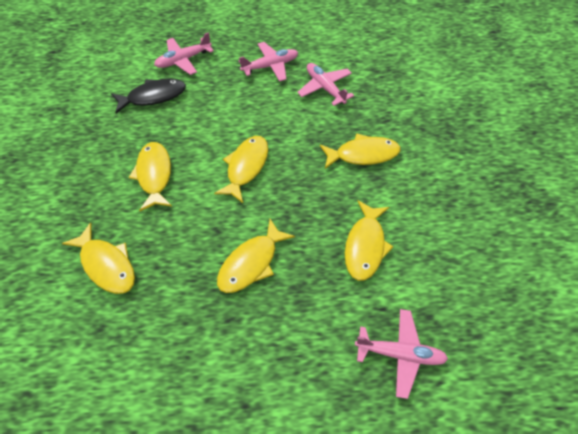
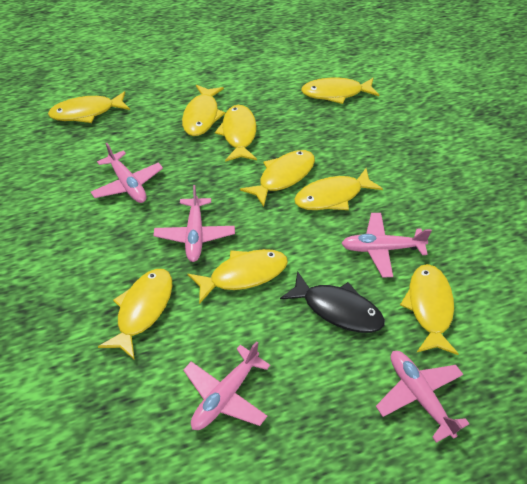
pink plane: 4 -> 5
yellow fish: 6 -> 9

